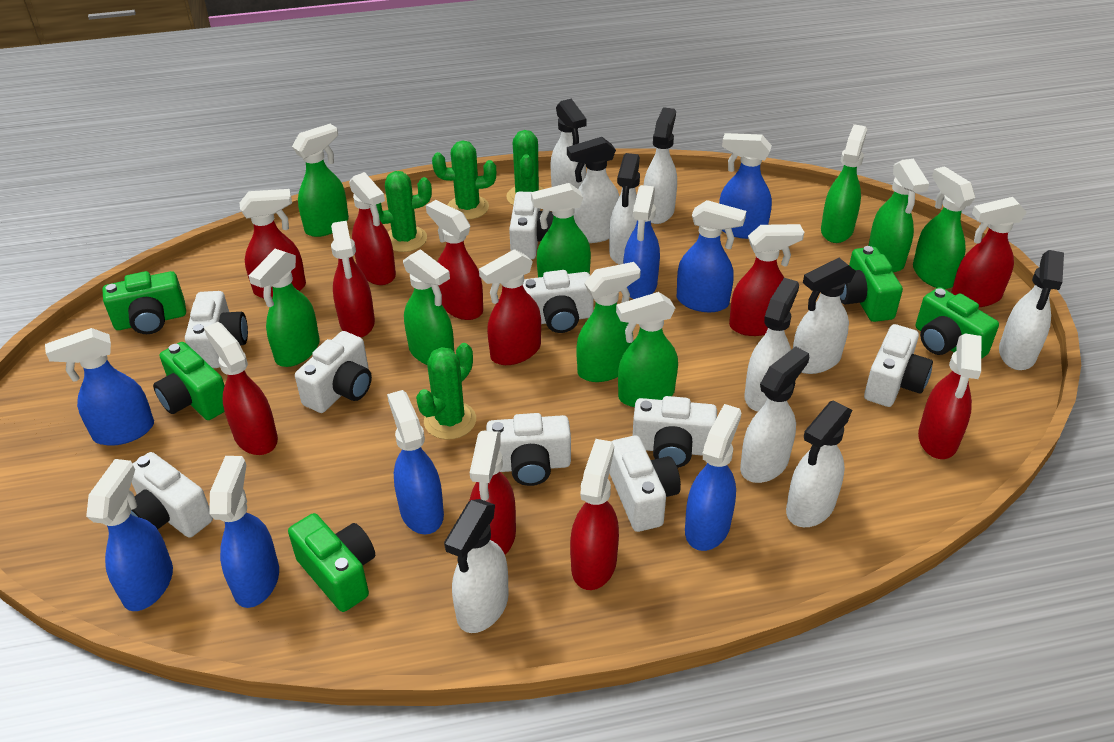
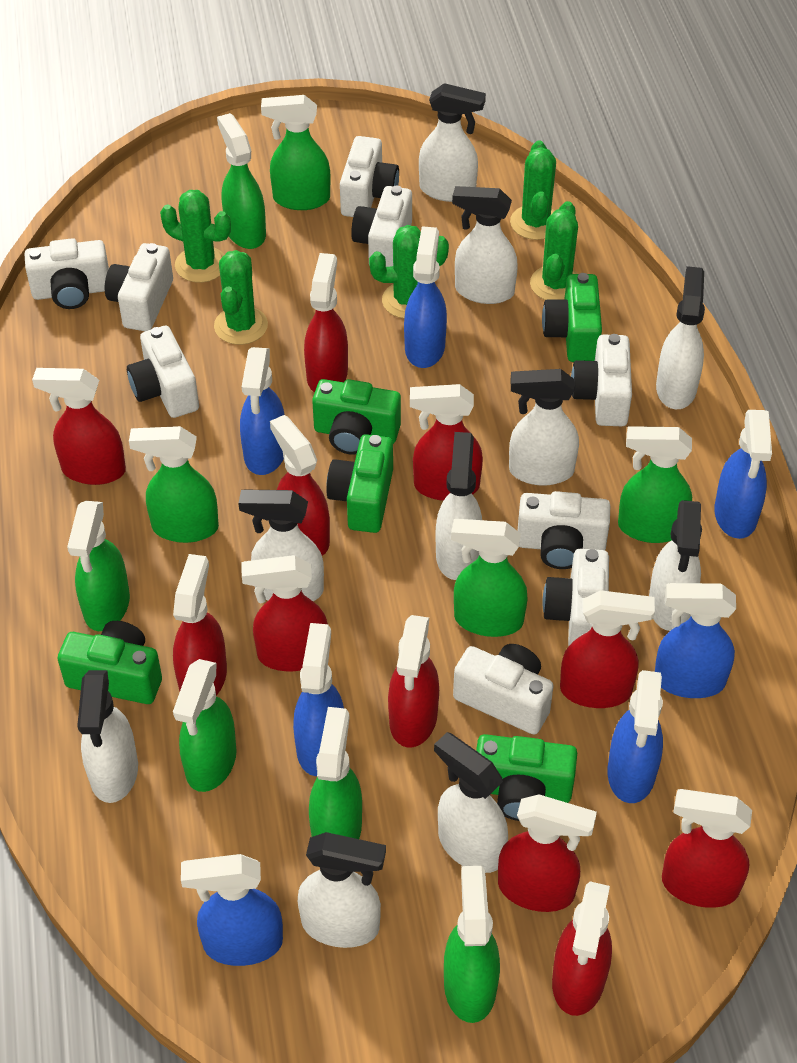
blue spray bottle: 8 -> 7
green cactus: 4 -> 5

